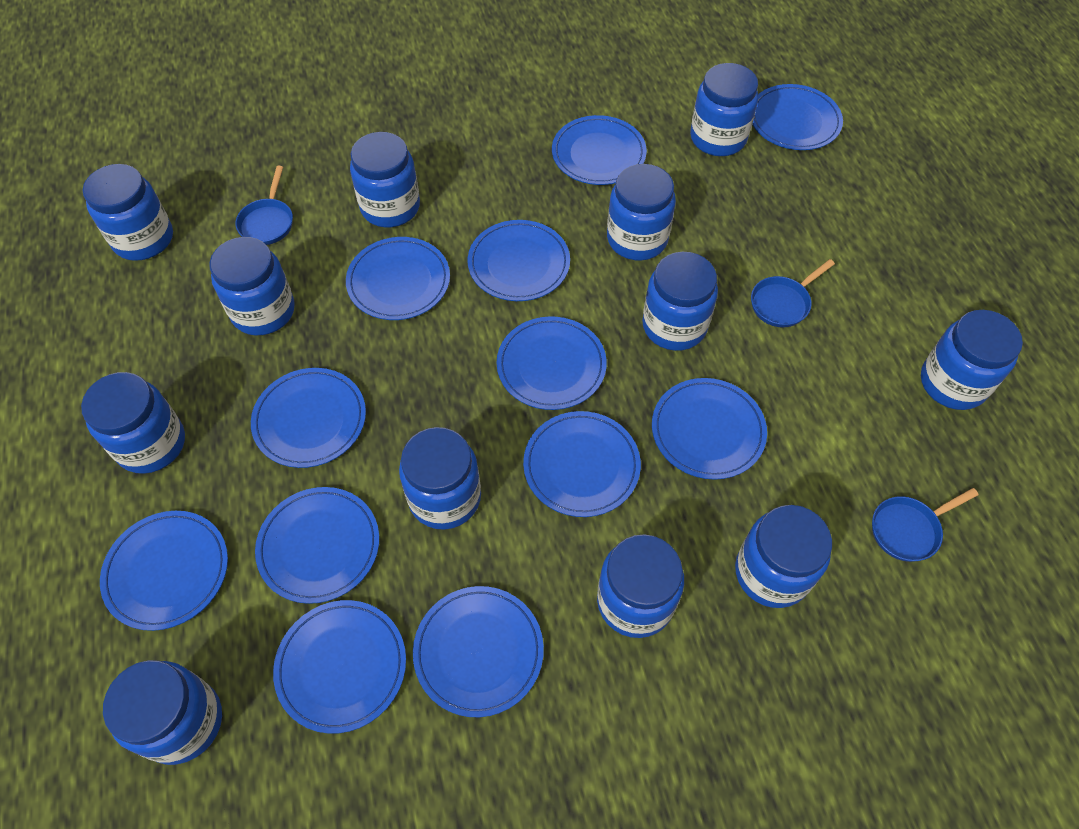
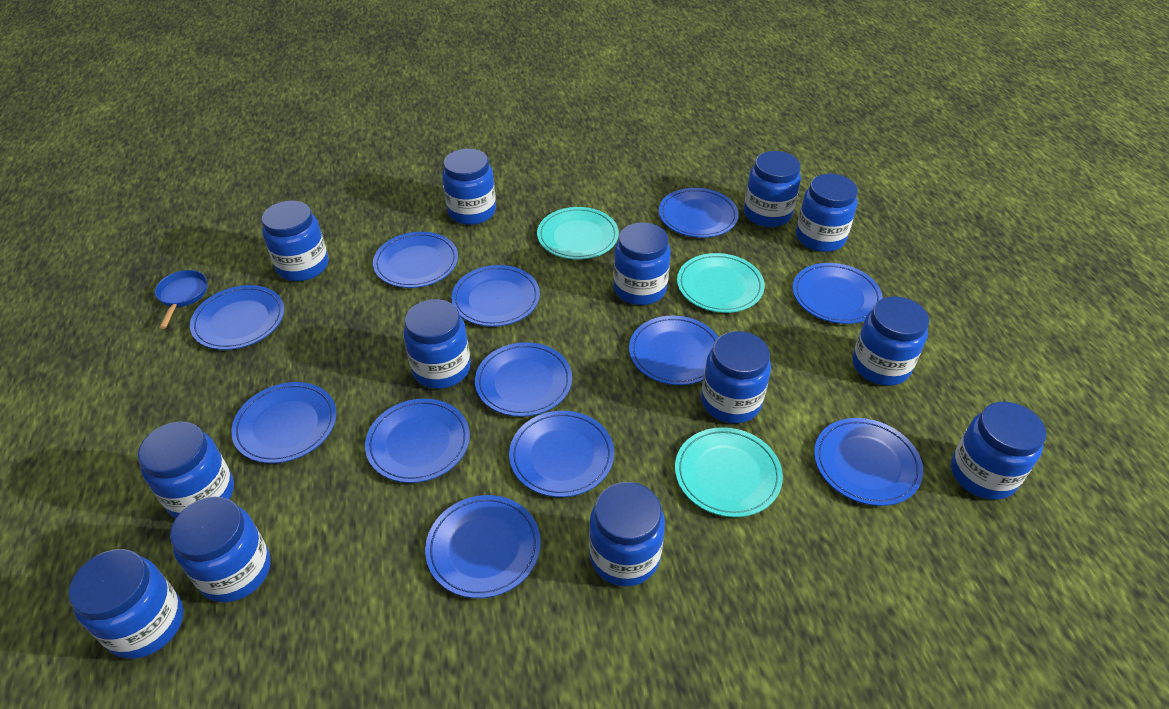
blue jar: 12 -> 13
blue pan: 3 -> 1
turquoise plate: 0 -> 3

